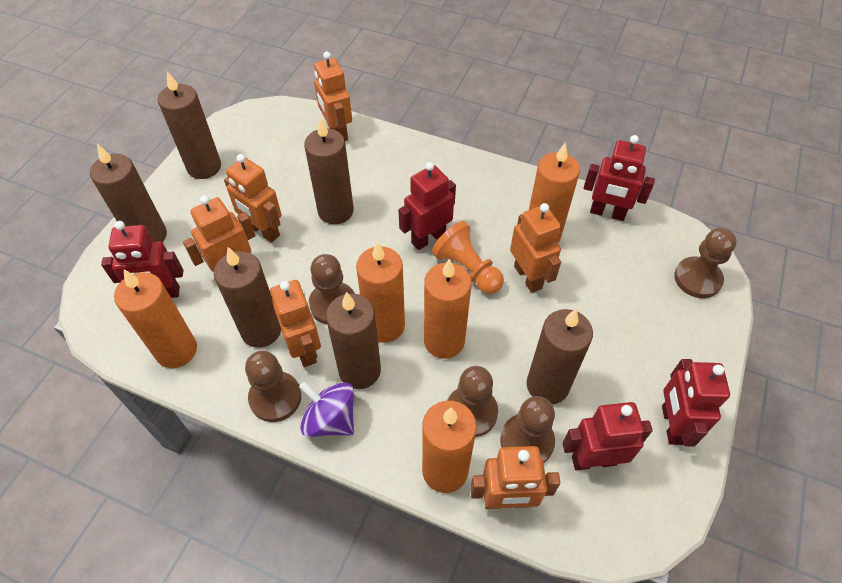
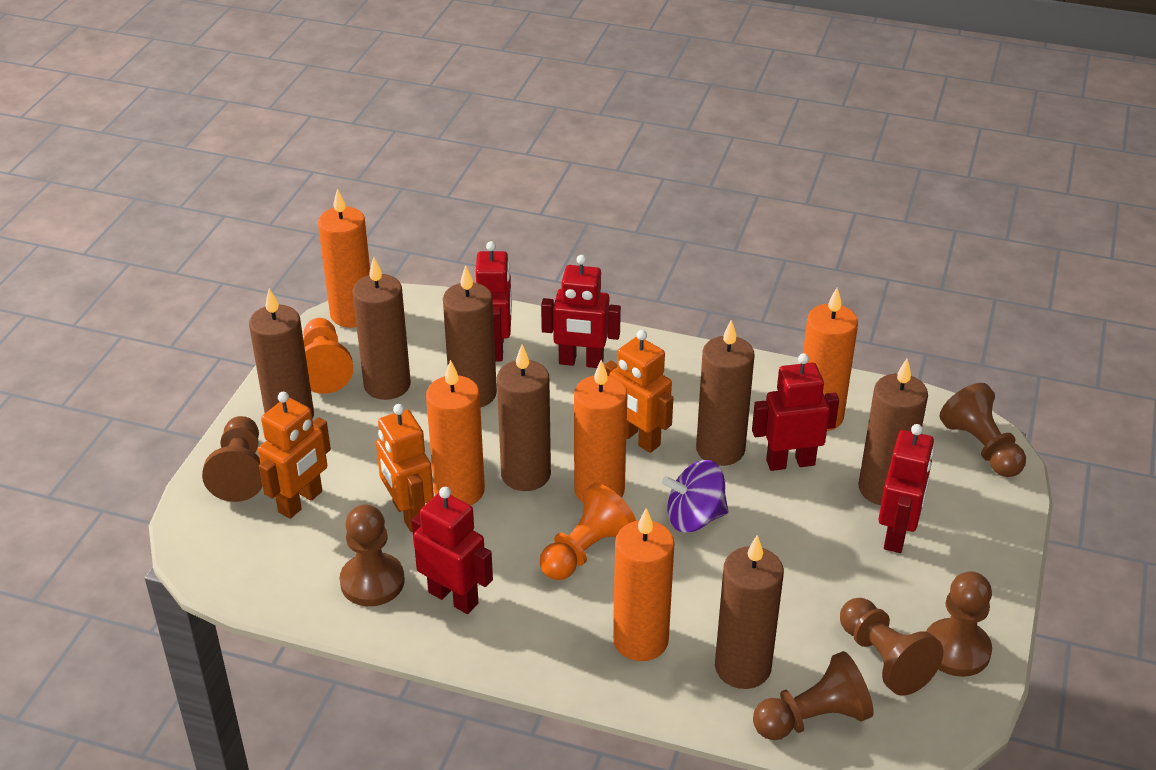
brown candle: 6 -> 7
brown pawn: 5 -> 6
orange pawn: 1 -> 2
orange robot: 6 -> 3

